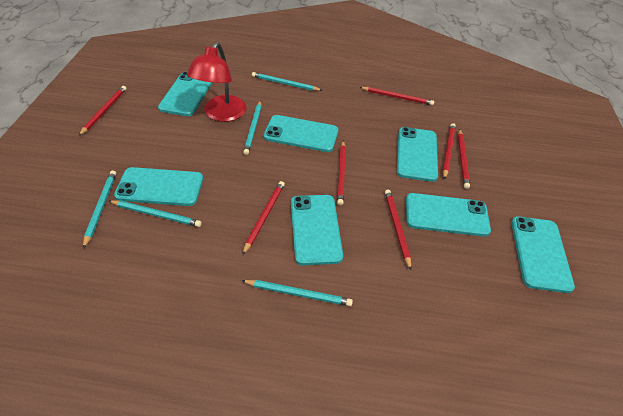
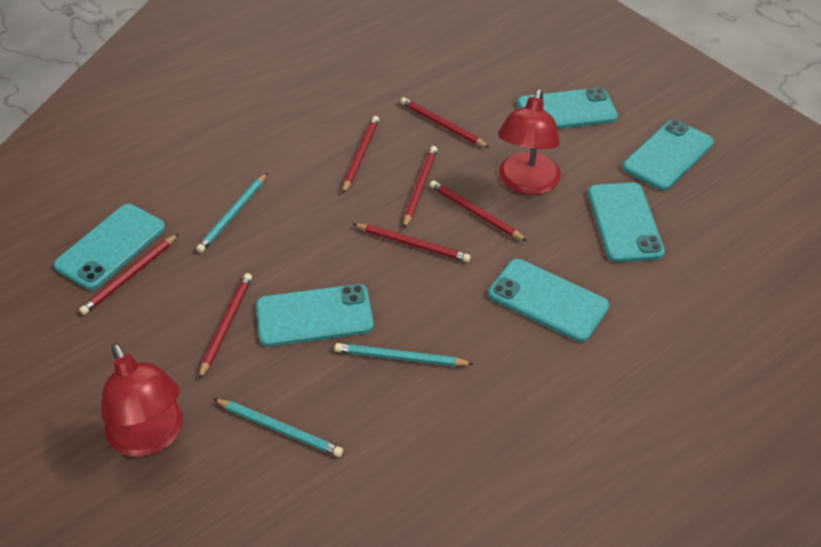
red lamp: 1 -> 2
turquoise pencil: 5 -> 3
turquoise phone: 7 -> 6

